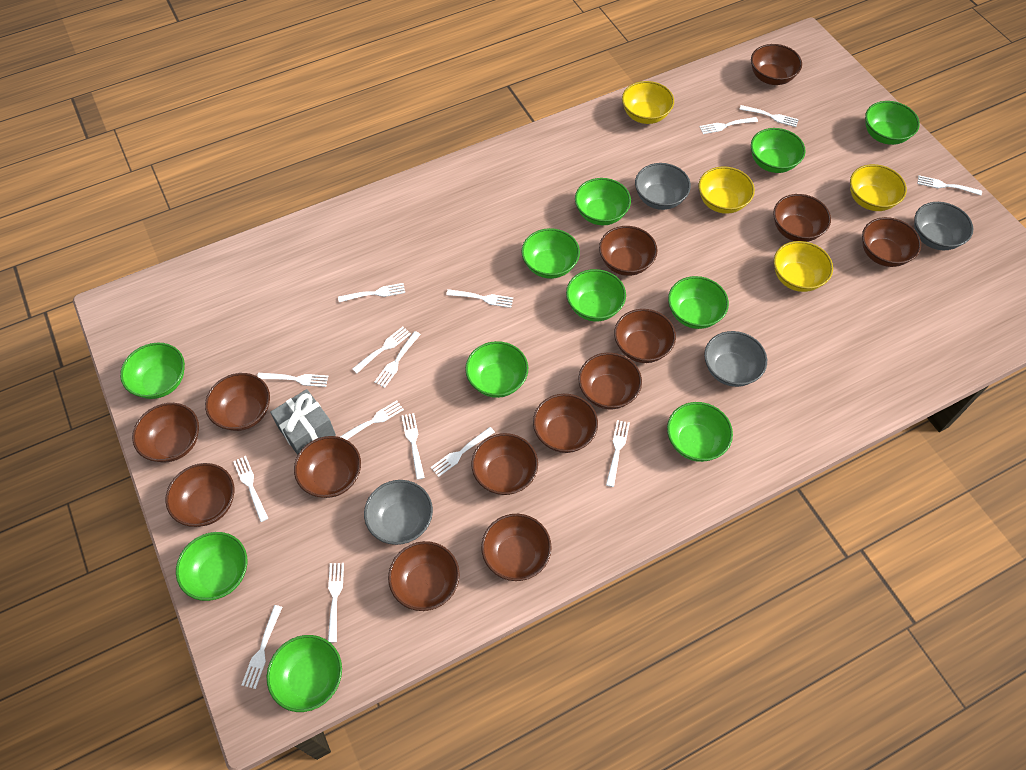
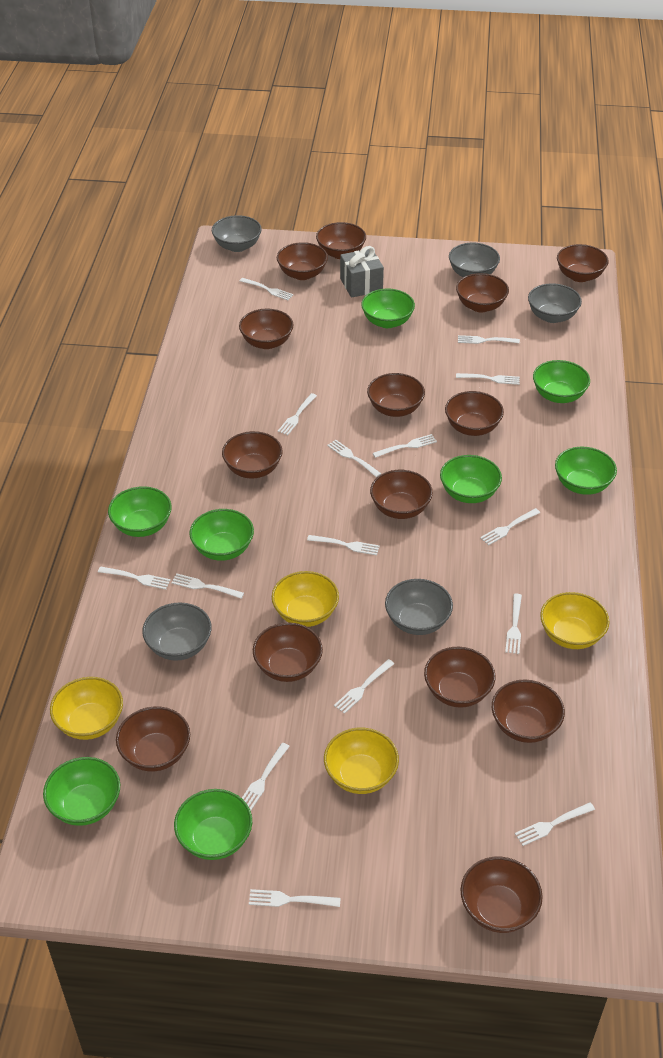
green bowl: 11 -> 8
grey bowl: 4 -> 5

